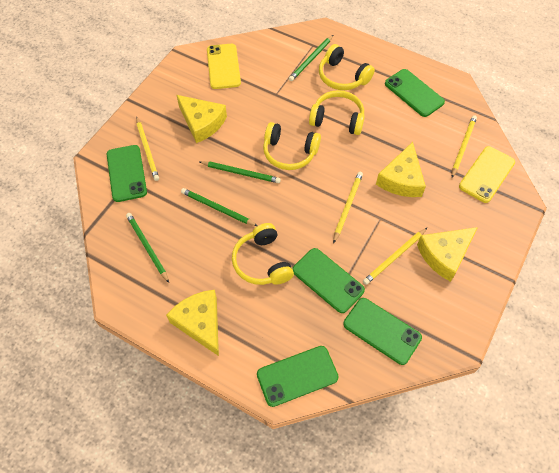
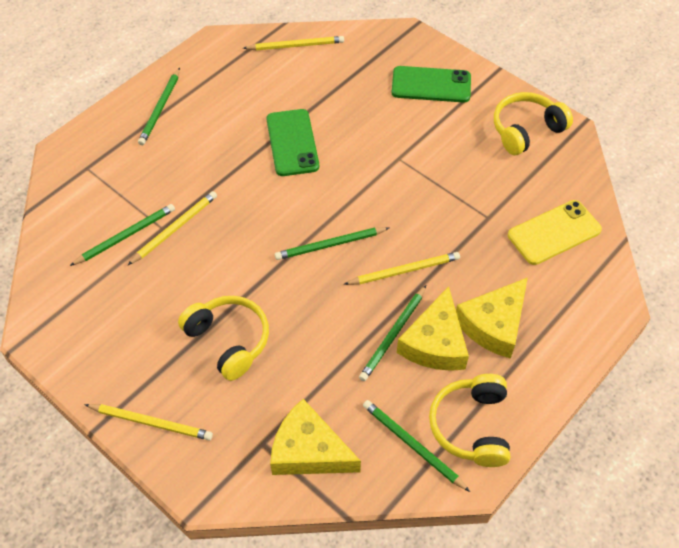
green pencil: 4 -> 5
green phone: 5 -> 2
yellow cheese: 4 -> 3
yellow headphones: 4 -> 3
yellow phone: 2 -> 1

